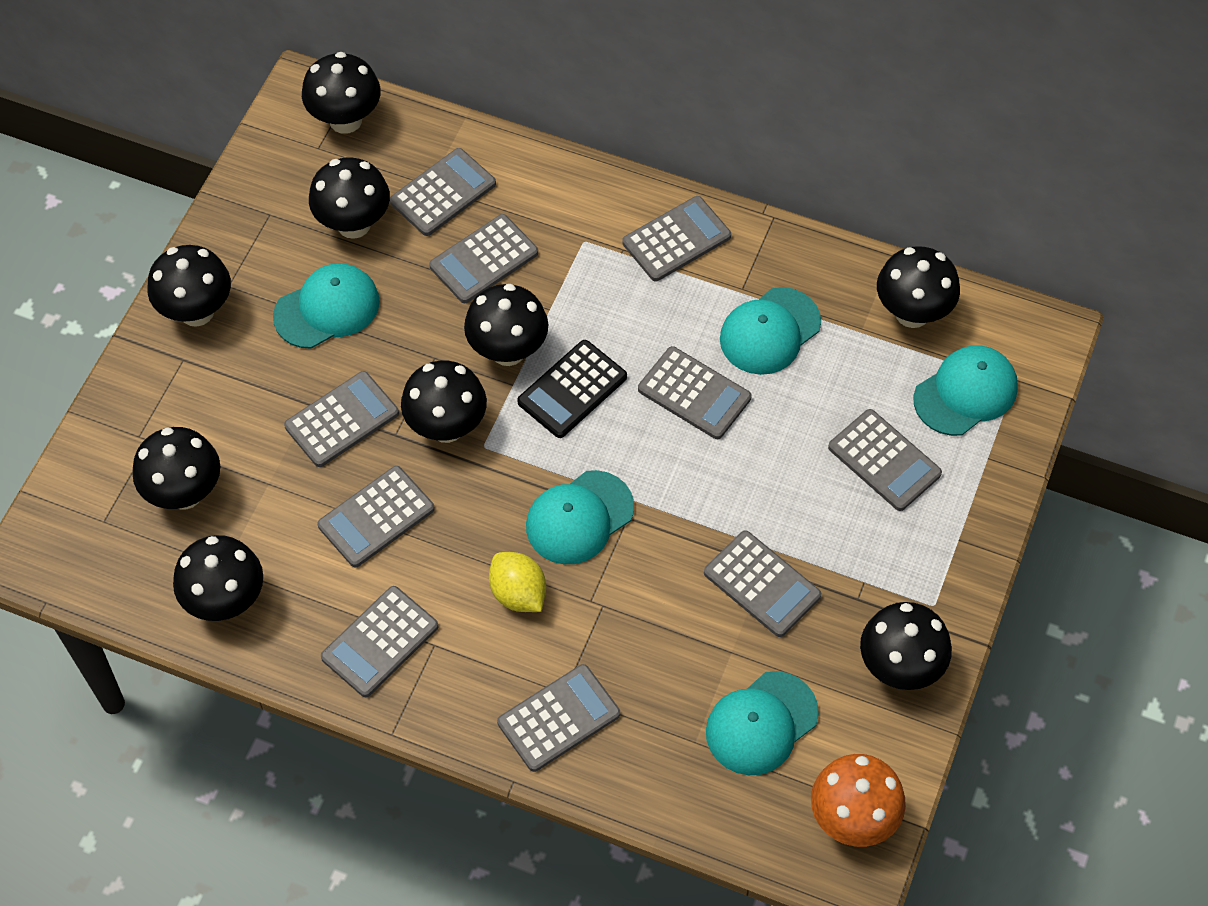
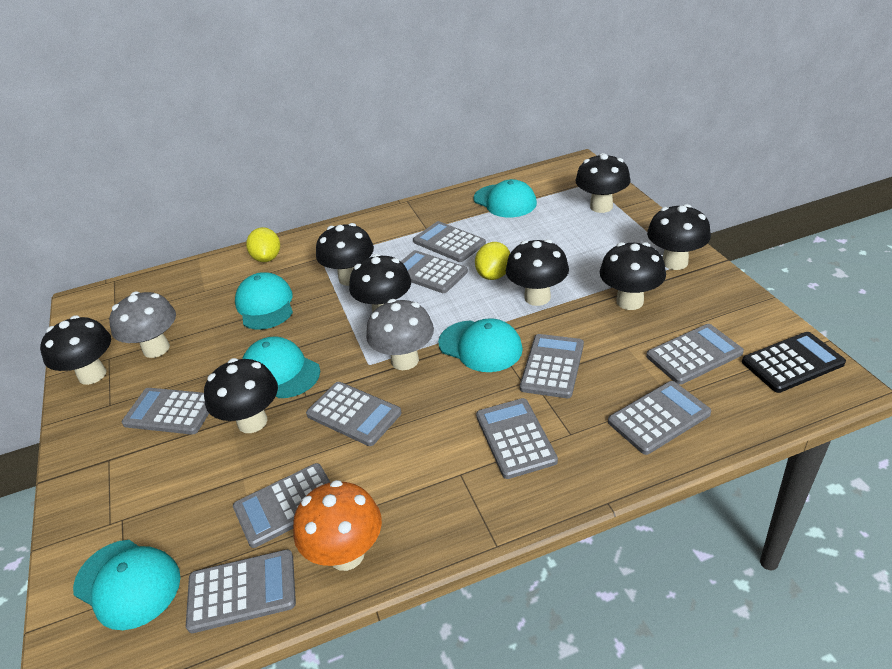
black mushroom: 9 -> 8
grey mushroom: 0 -> 2
yellow lemon: 1 -> 2

